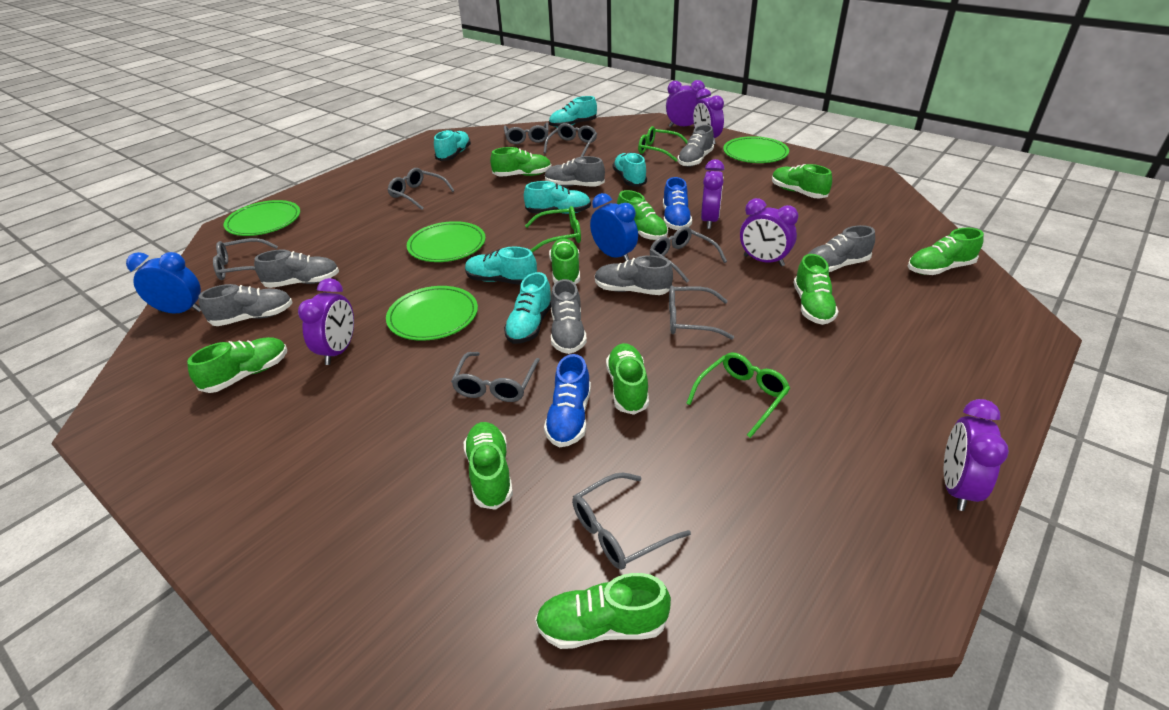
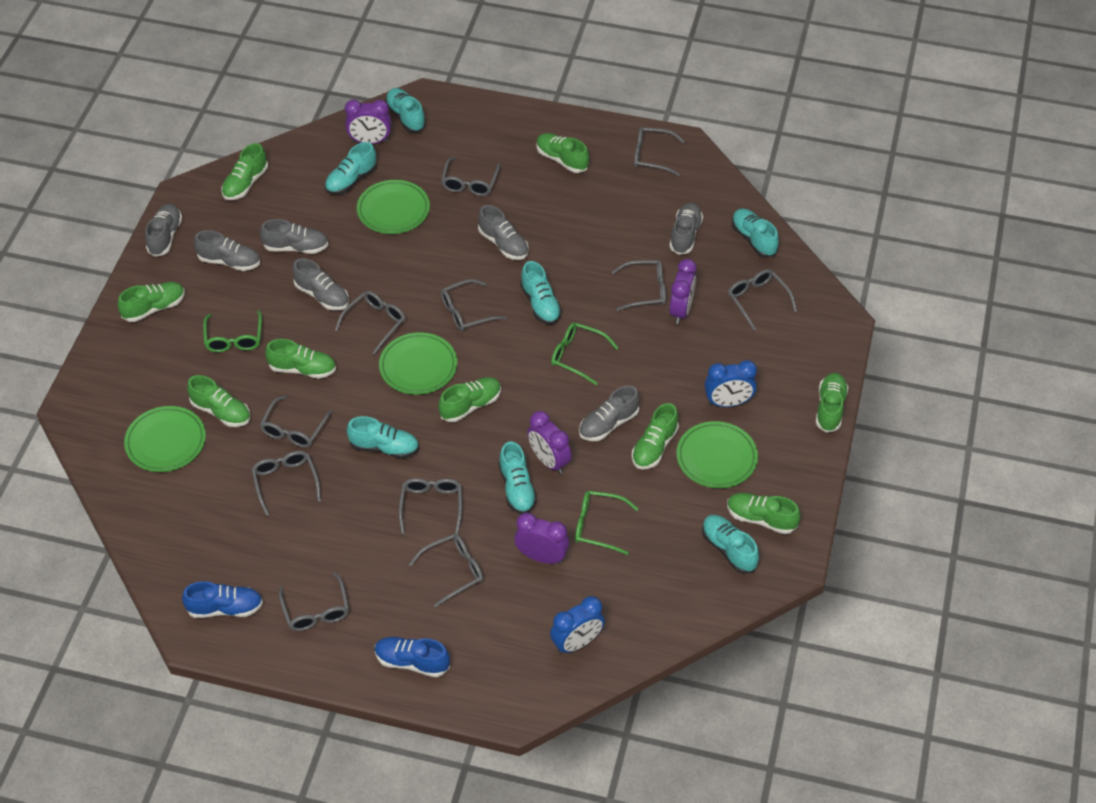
green shoe: 10 -> 9
grey glasses: 8 -> 11
purple clock: 6 -> 4
turquoise shoe: 6 -> 7

